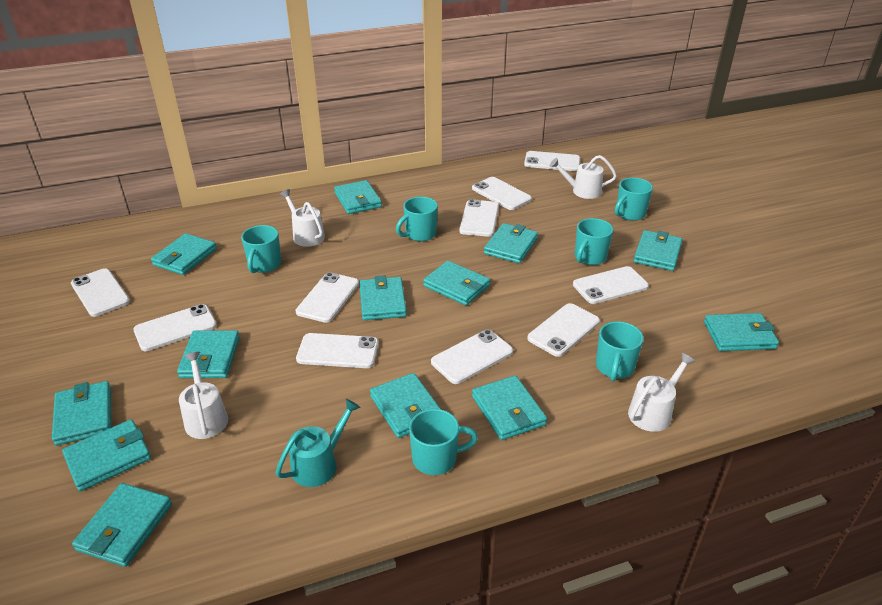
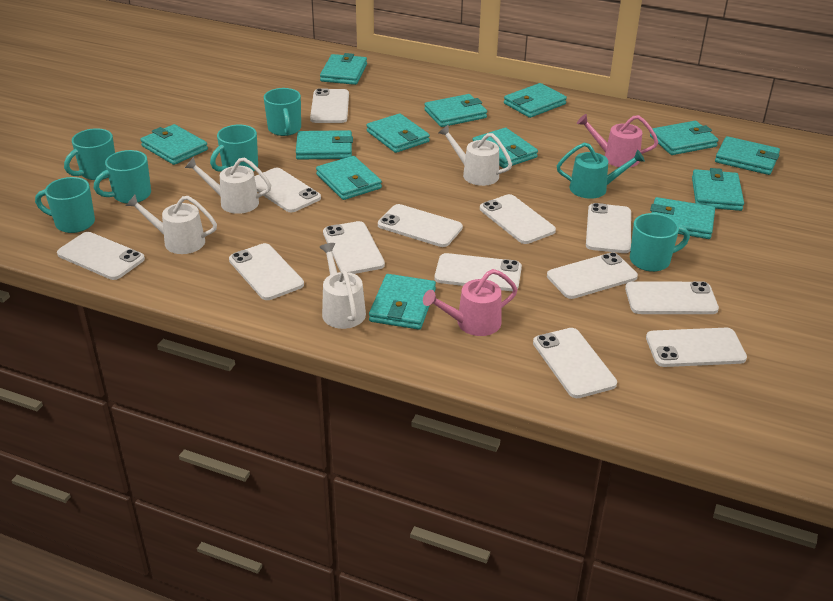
pink watering can: 0 -> 2
white phone: 10 -> 13

